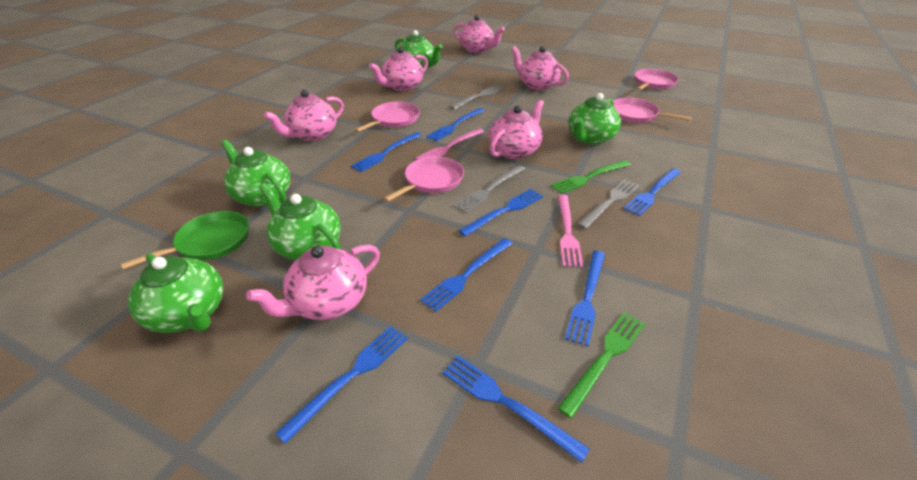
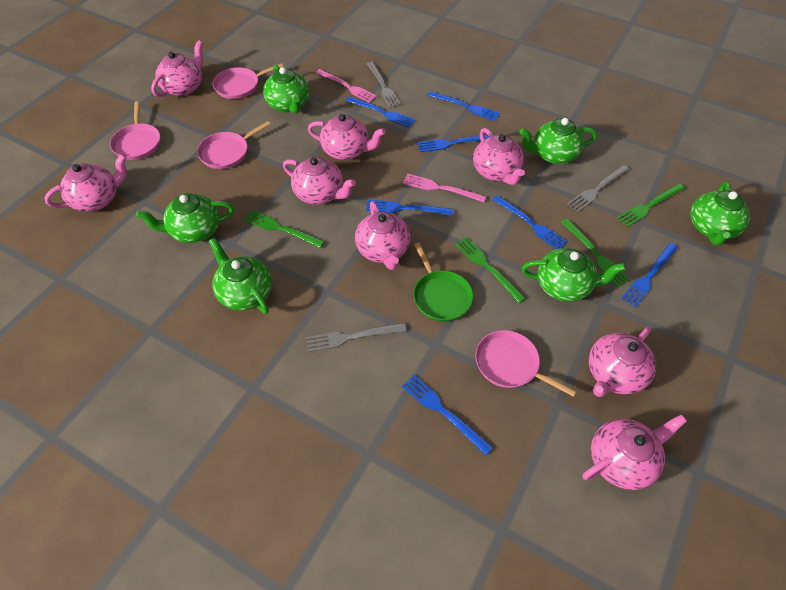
blue fork: 8 -> 7
green fork: 2 -> 4
green teapot: 5 -> 6
pink teapot: 6 -> 8

